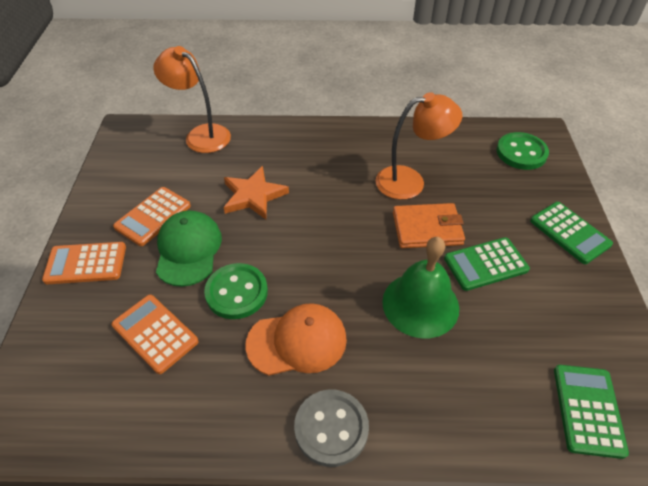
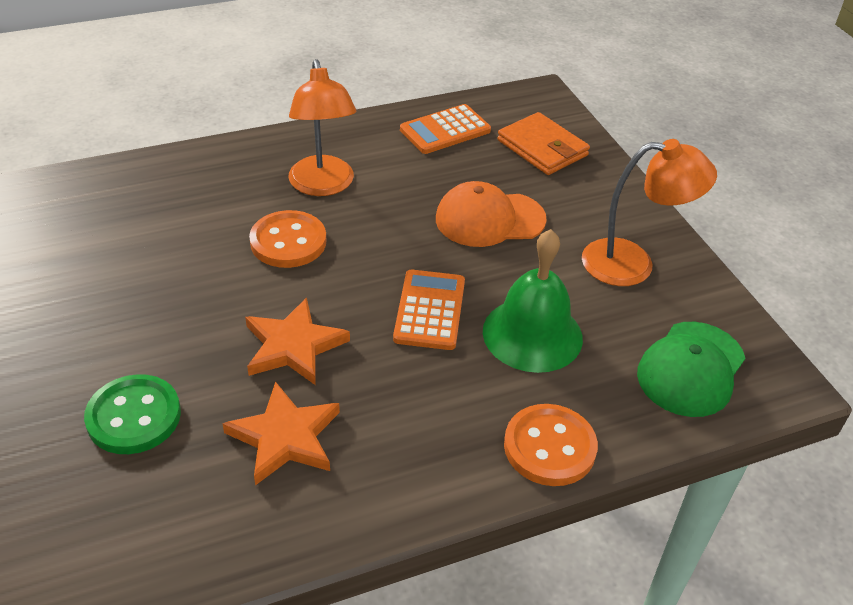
green button: 2 -> 1
green calculator: 3 -> 0
grey button: 1 -> 0
orange button: 0 -> 2
orange calculator: 3 -> 2
orange star: 1 -> 2

